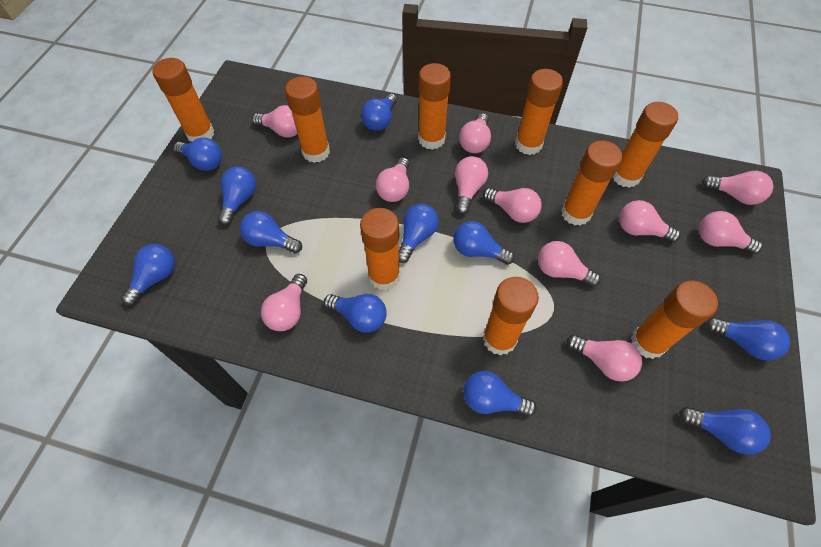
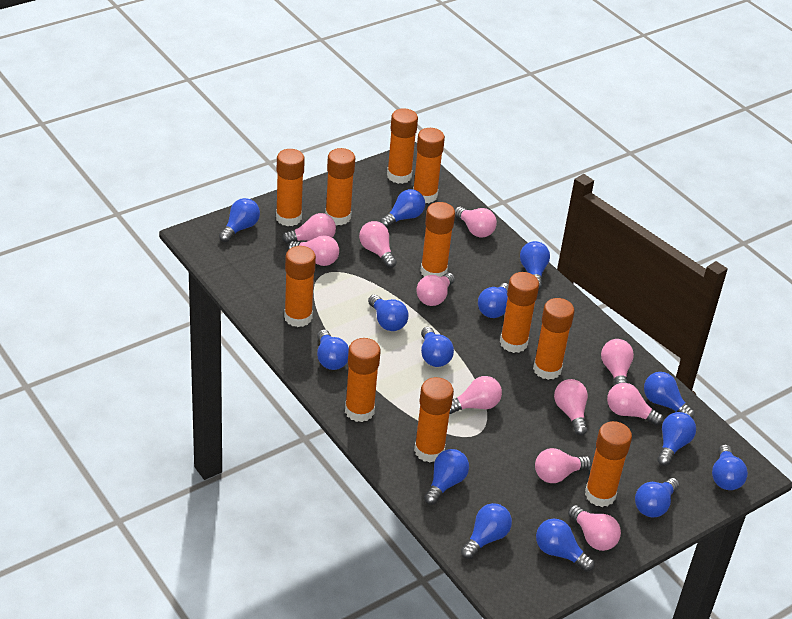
blue light bulb: 11 -> 14
orange glue stick: 9 -> 11

